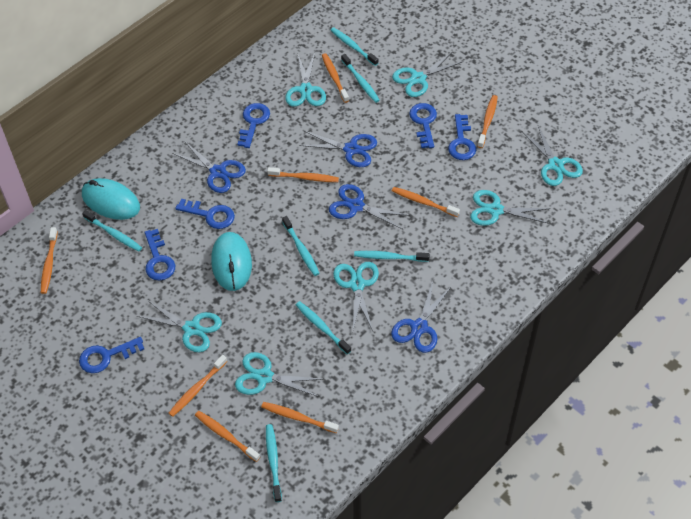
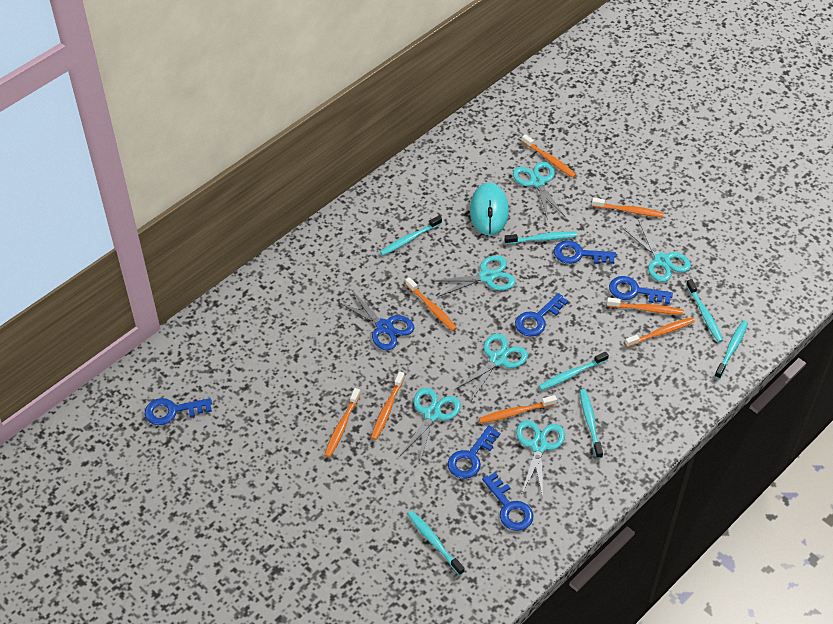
blue scissors: 4 -> 1
turquoise mouse: 2 -> 1
turquoise scissors: 7 -> 6

